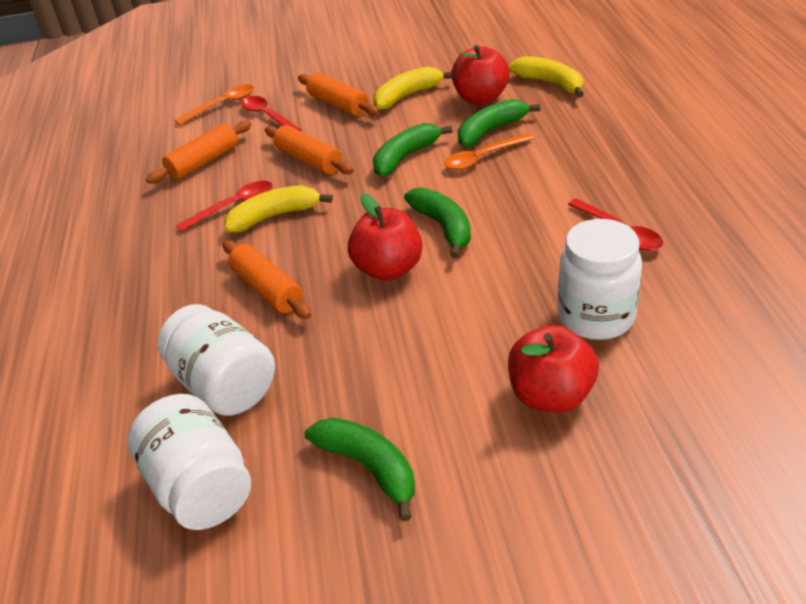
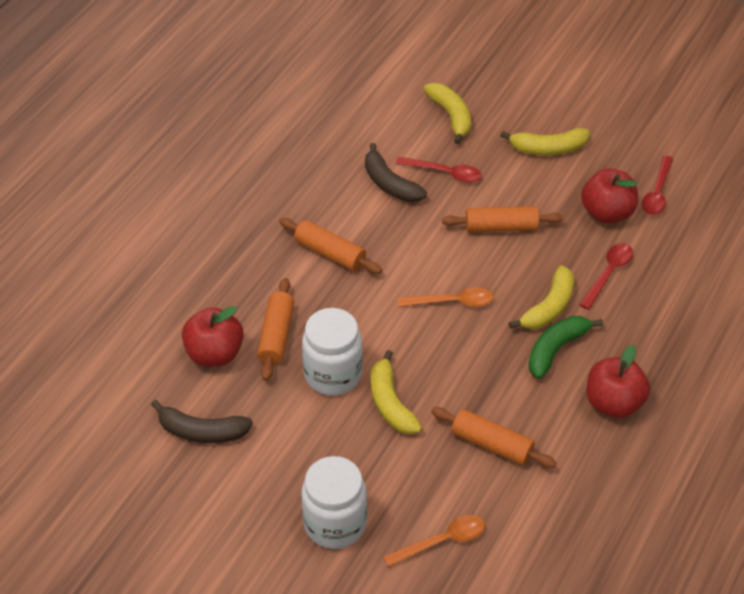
brown banana: 0 -> 2
green banana: 4 -> 1
white jar: 3 -> 2
yellow banana: 3 -> 4

